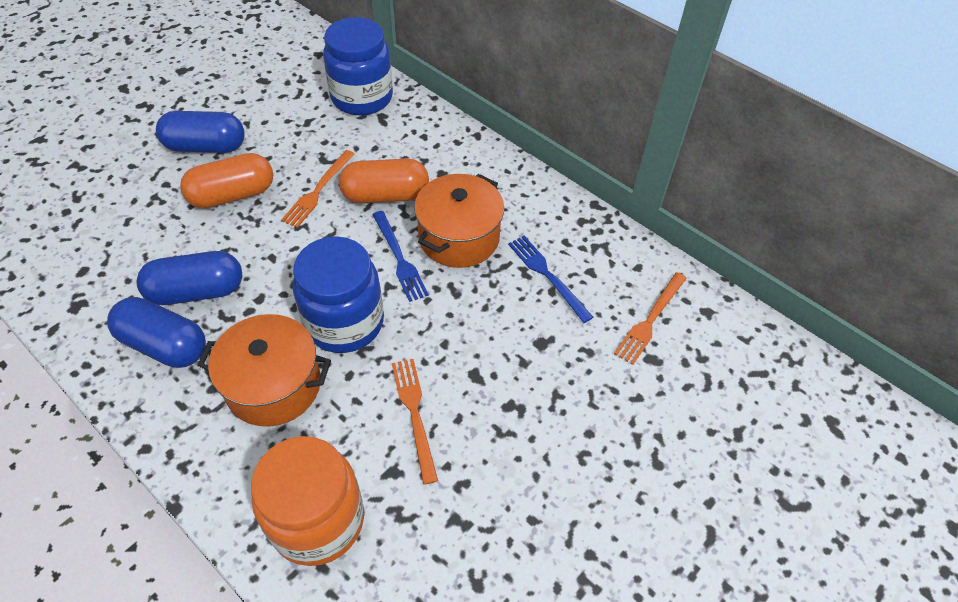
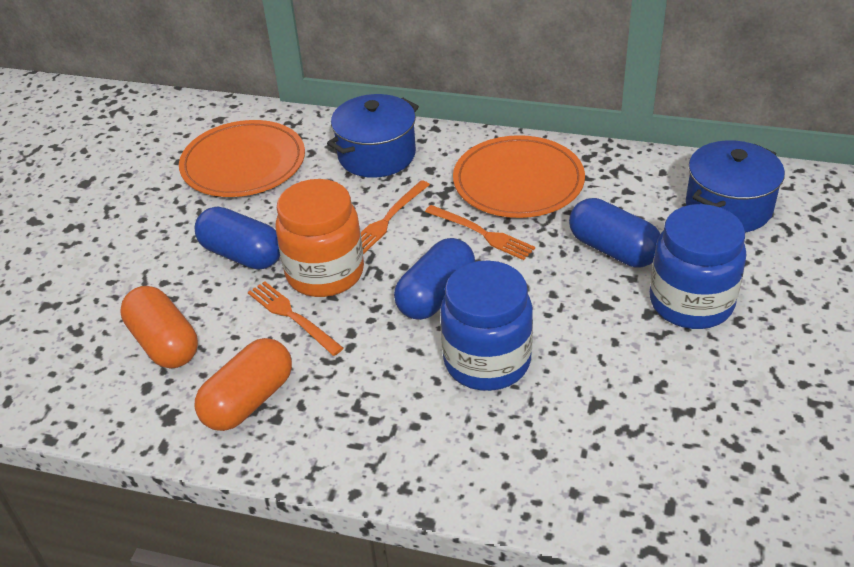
blue fork: 2 -> 0
blue pot: 0 -> 2
orange plate: 0 -> 2
orange pot: 2 -> 0

